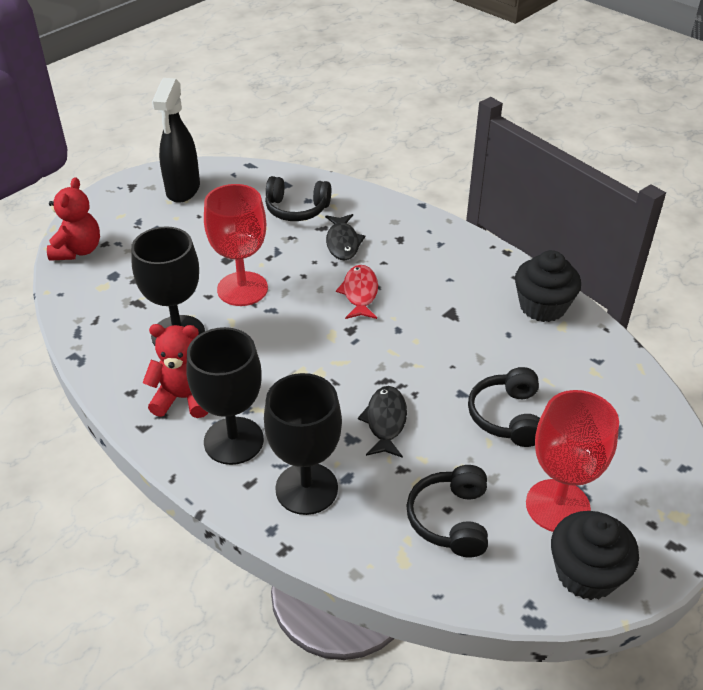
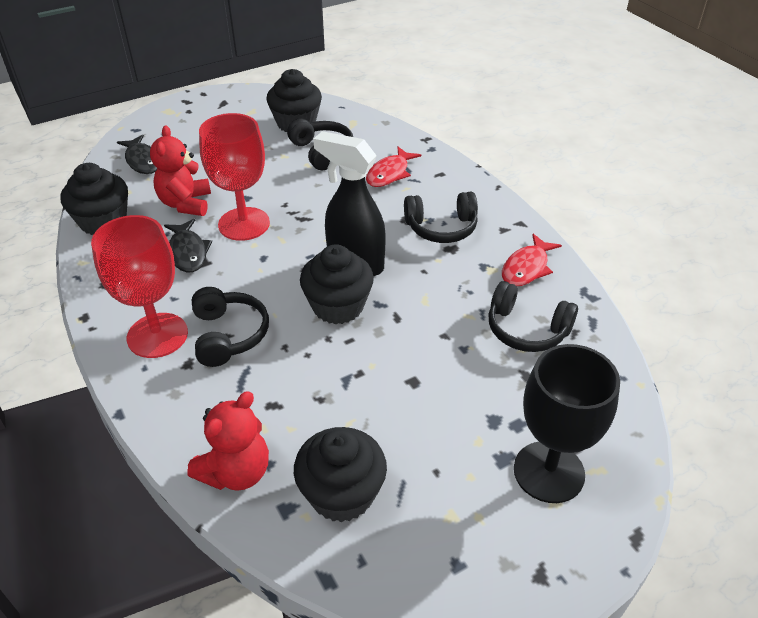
black cupcake: 2 -> 4
black goblet: 3 -> 1
black headphones: 3 -> 4
red fish: 1 -> 2

